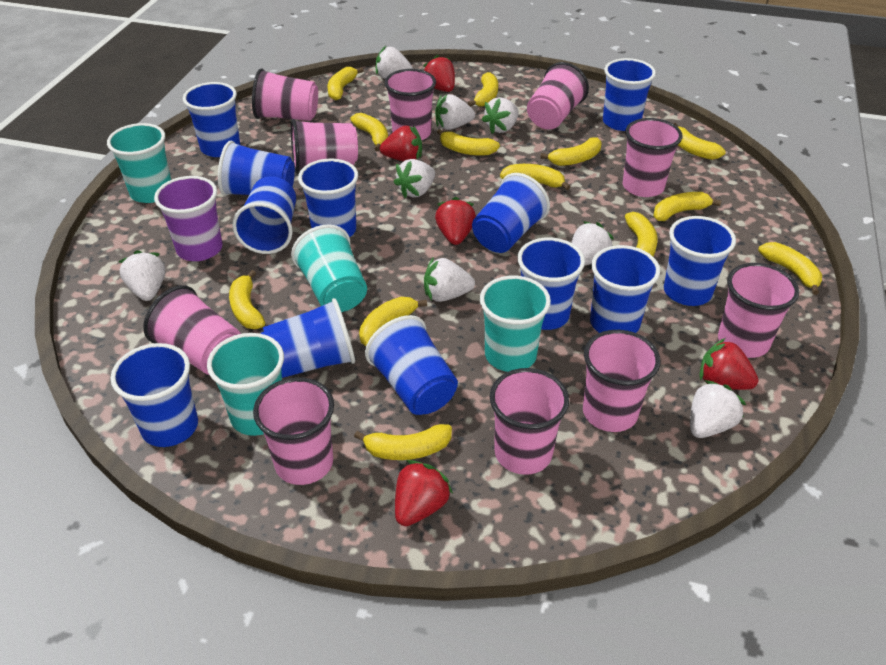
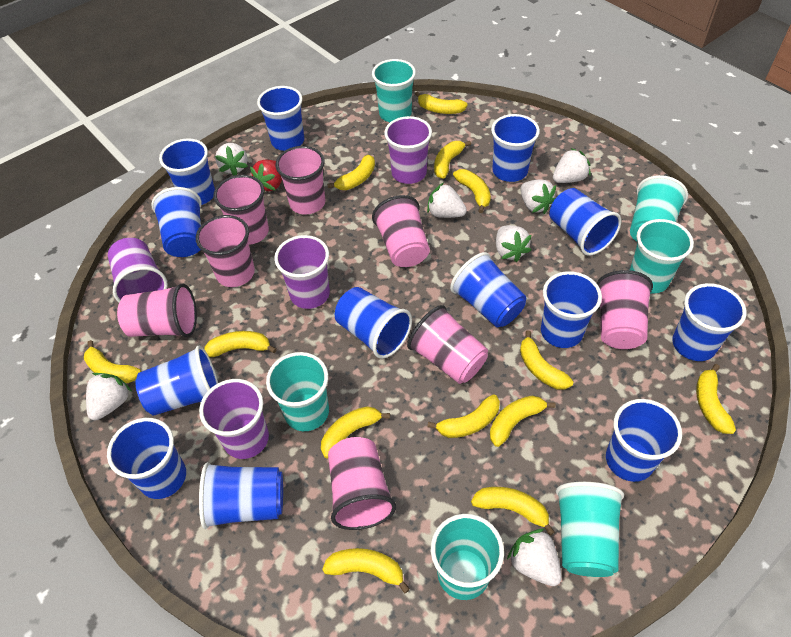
blue cup: 12 -> 13
pink cup: 10 -> 8
purple cup: 1 -> 4
red strawberry: 5 -> 1
turquoise cup: 4 -> 6
white strawberry: 8 -> 7

